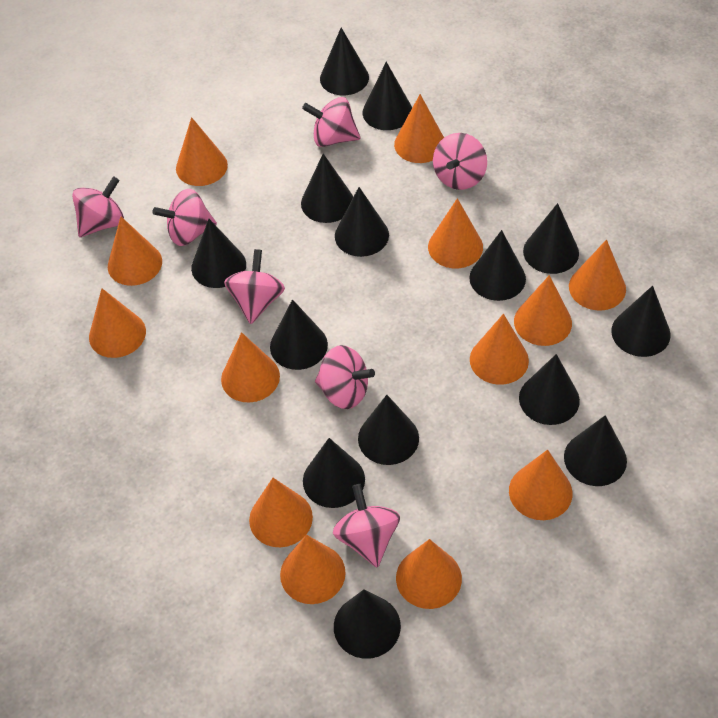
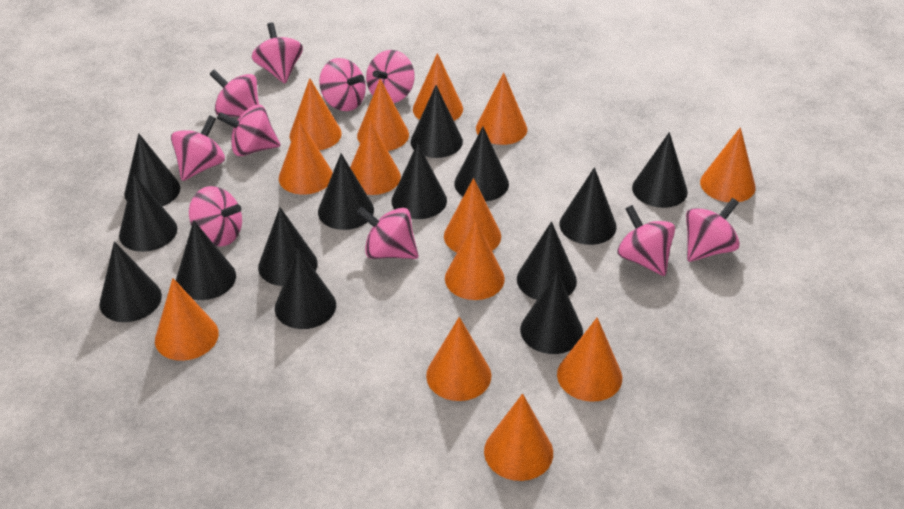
pink spinning top: 7 -> 10

